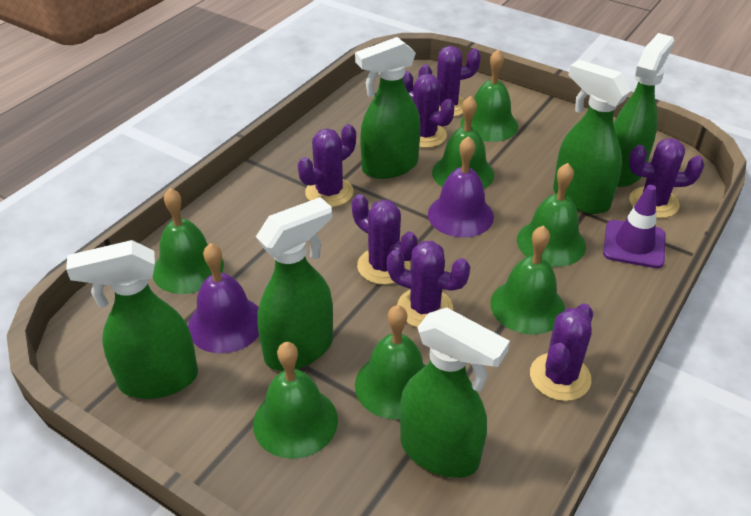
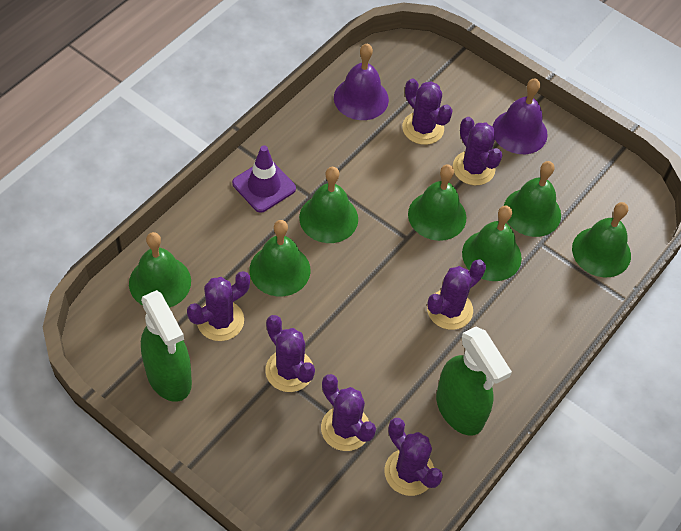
green spray bottle: 6 -> 2

